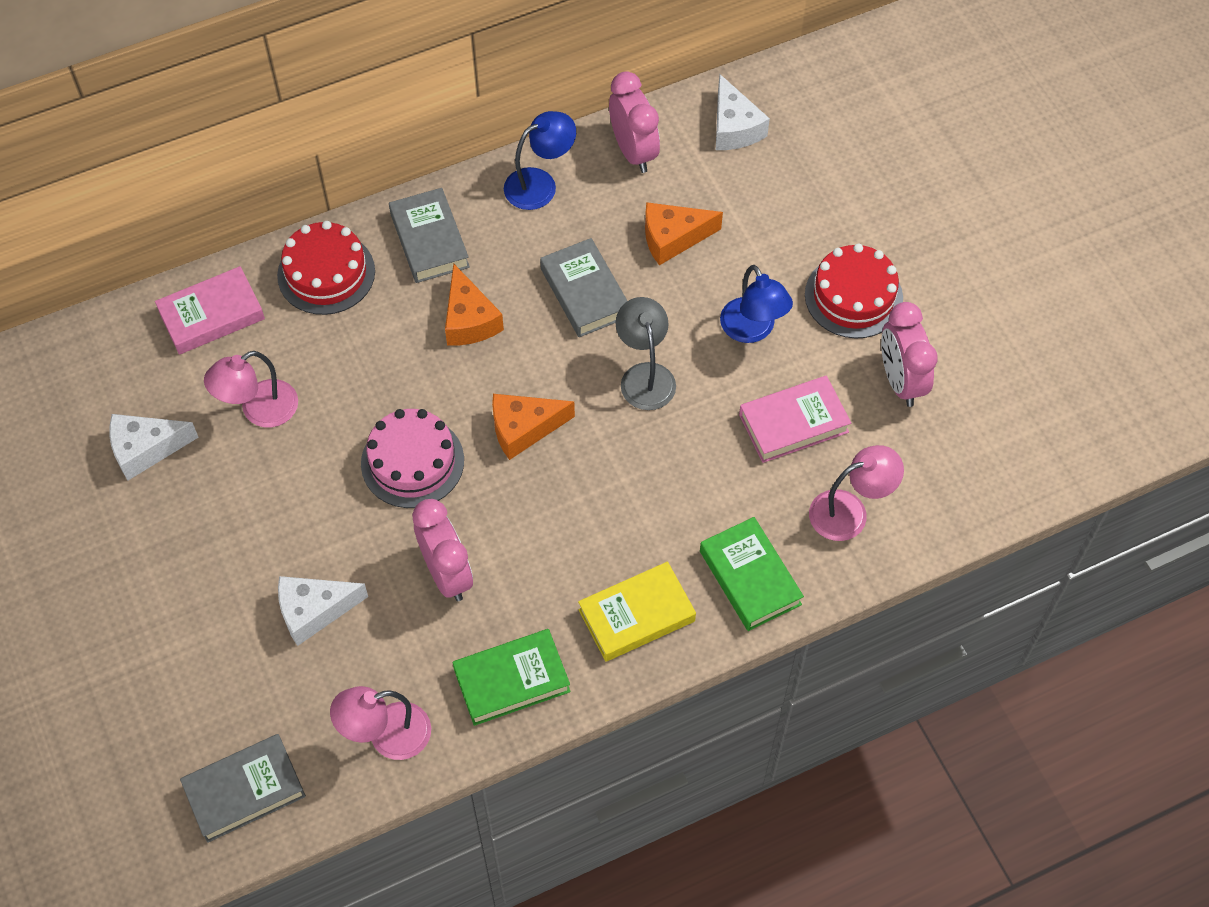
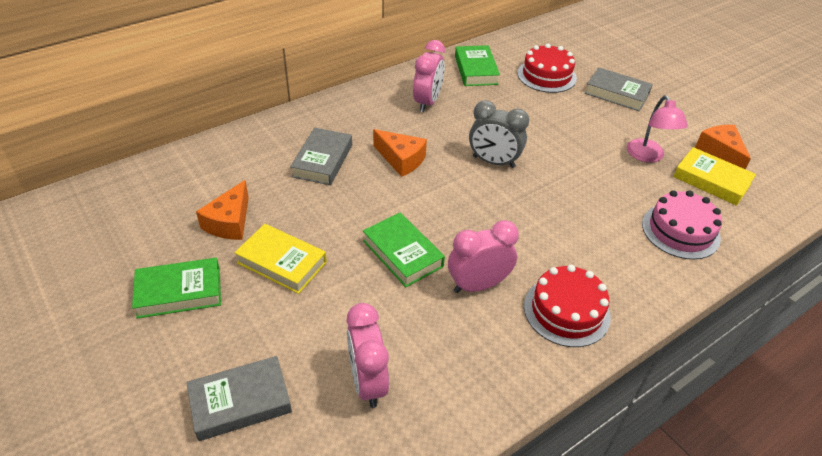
blue lamp: 2 -> 0
green book: 2 -> 3
grey clock: 0 -> 1
grey lamp: 1 -> 0
pink book: 2 -> 0
pink lamp: 3 -> 1
white cheese: 3 -> 0
yellow book: 1 -> 2

